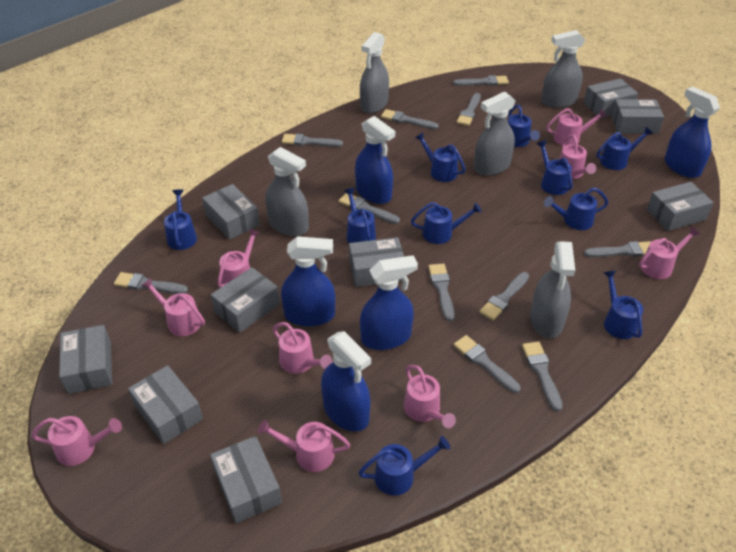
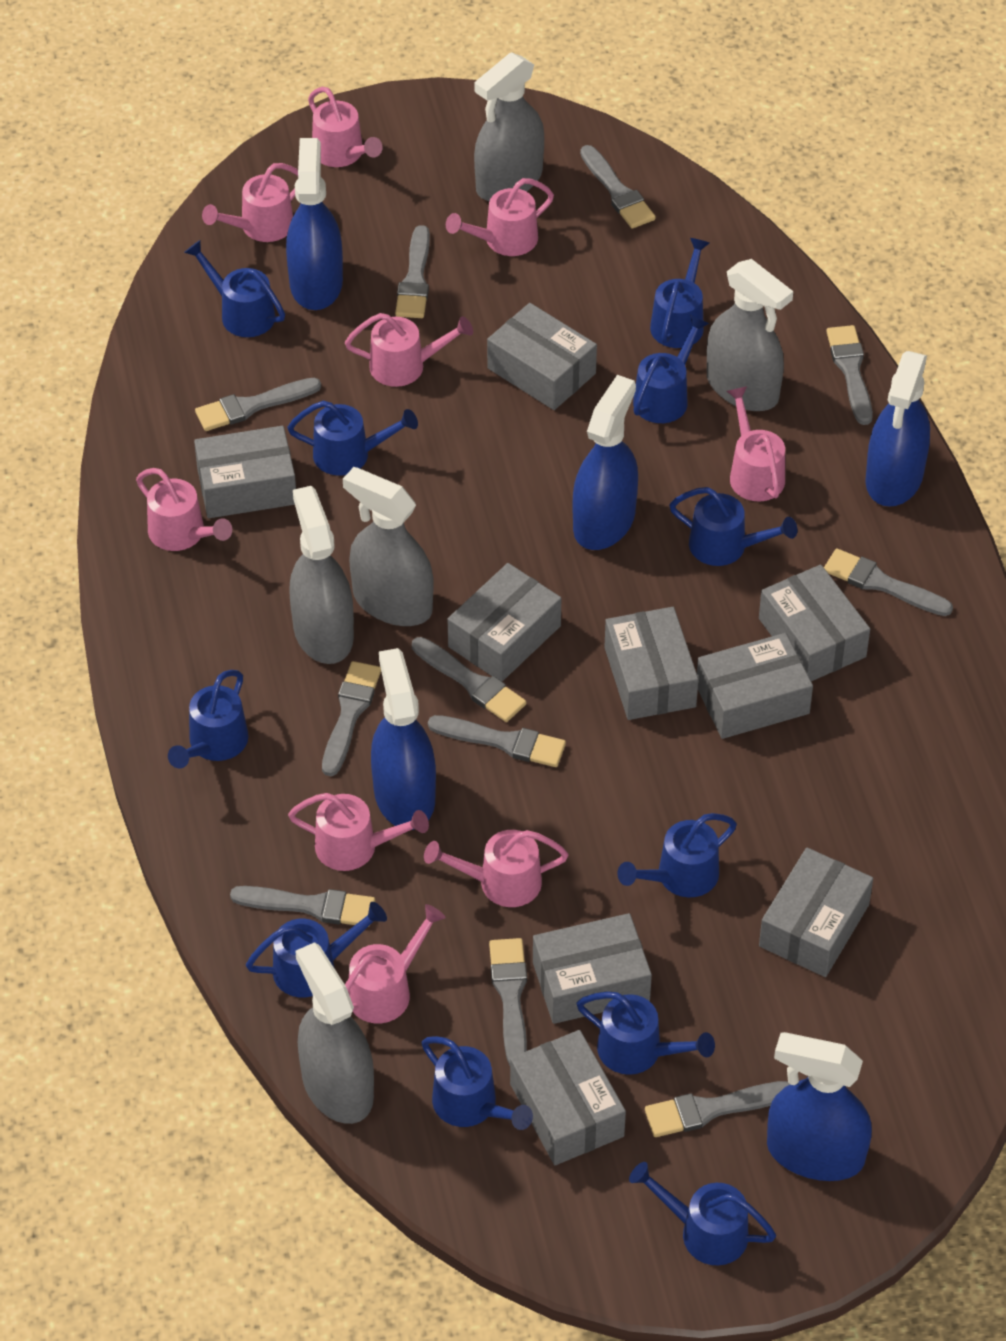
blue watering can: 10 -> 11

